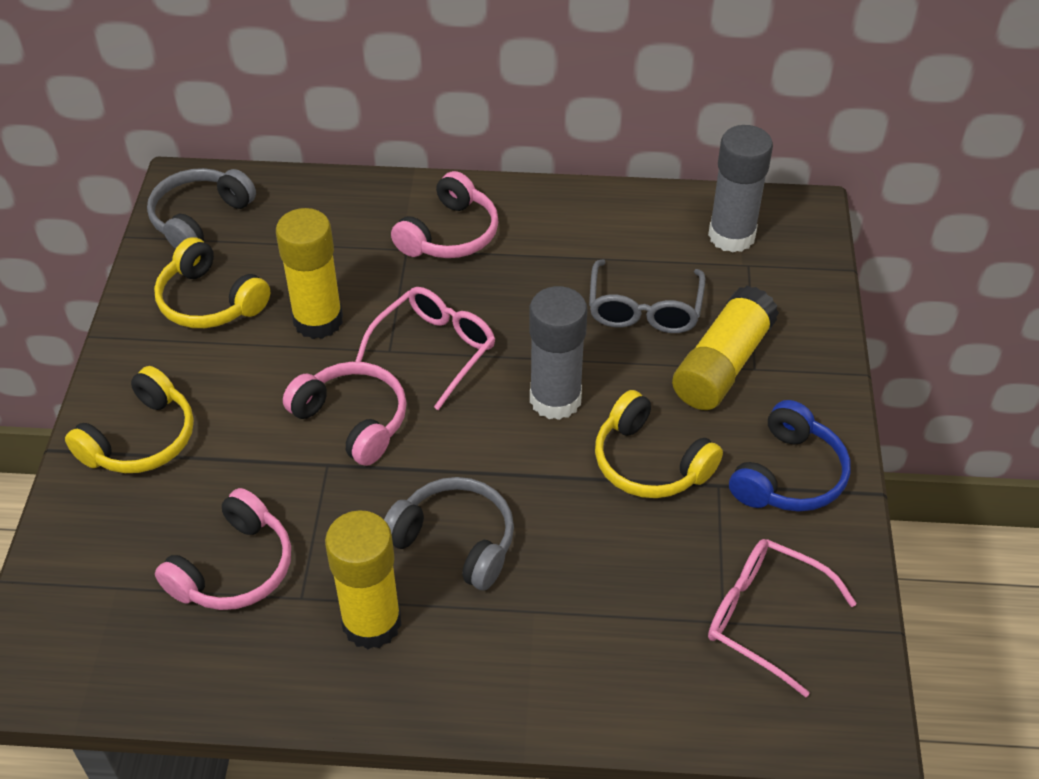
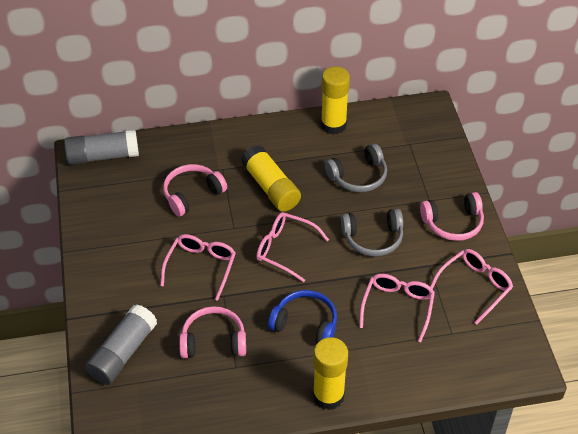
grey glasses: 1 -> 0
pink glasses: 2 -> 4
yellow headphones: 3 -> 0

